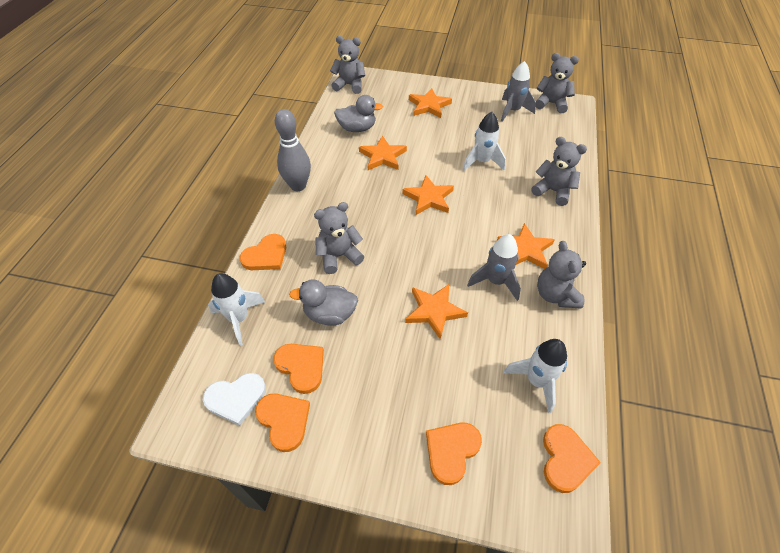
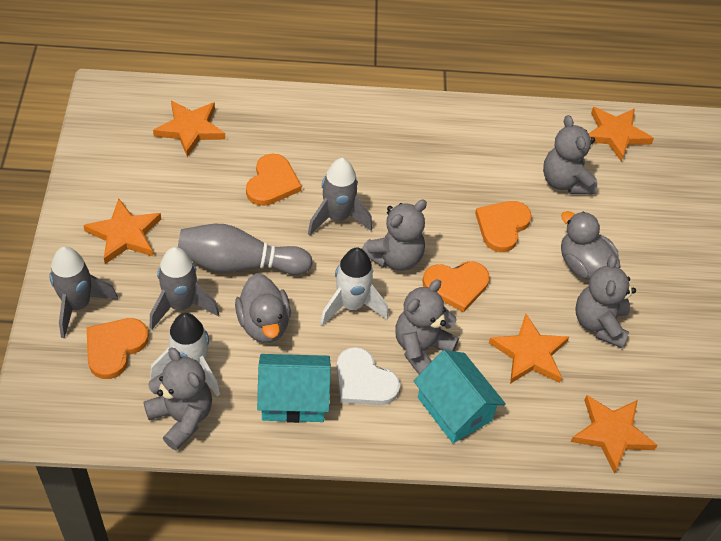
grey rocket: 2 -> 3
orange heart: 5 -> 4
turquoise house: 0 -> 2
white rocket: 3 -> 2

